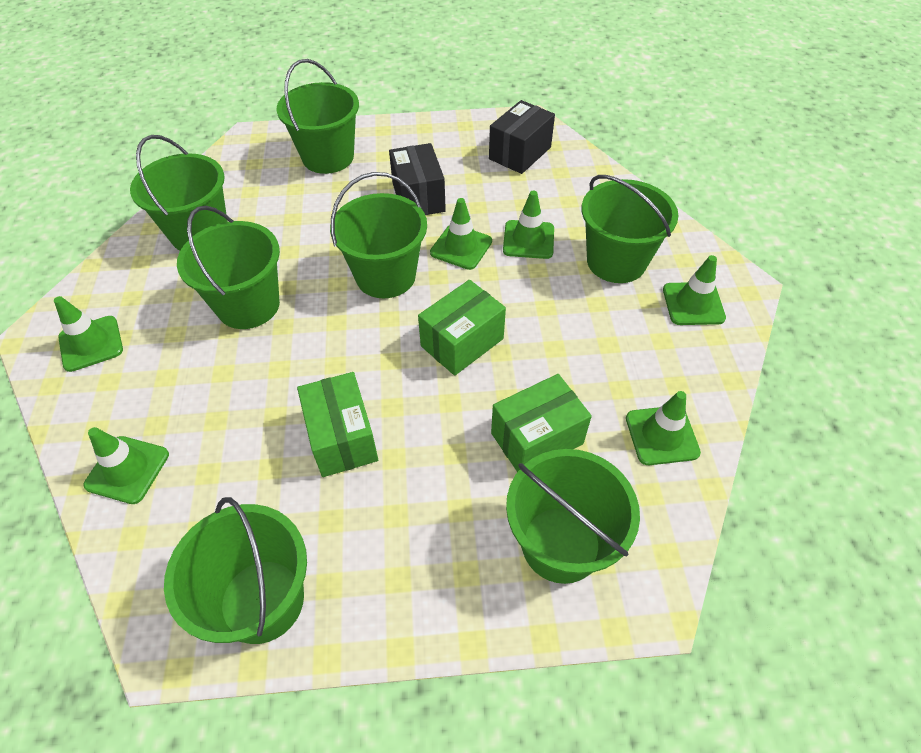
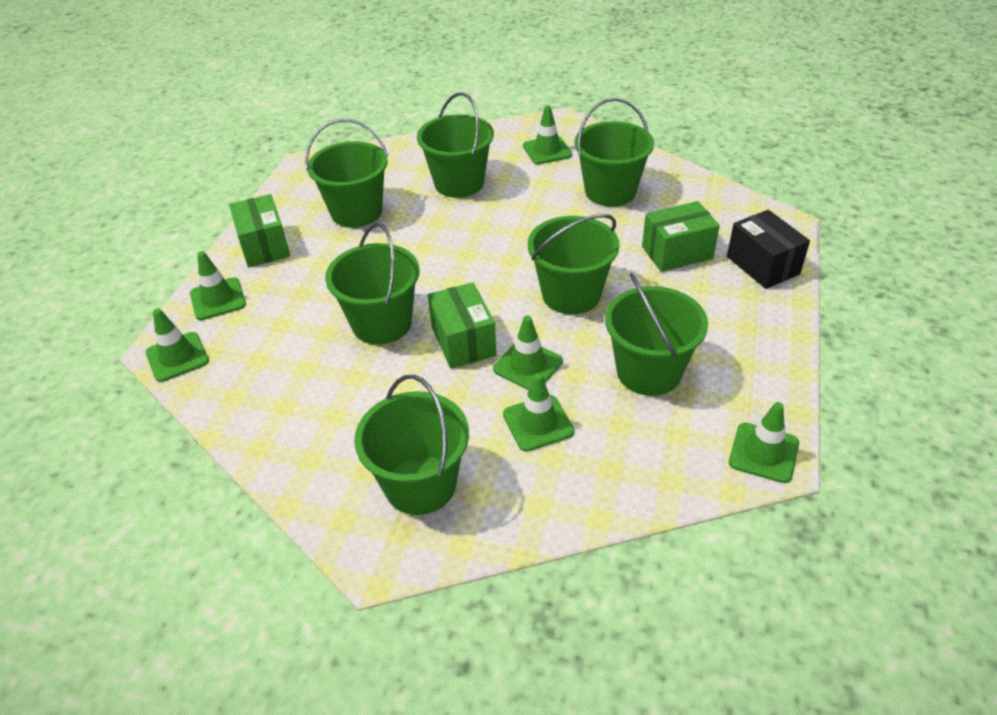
black box: 2 -> 1

